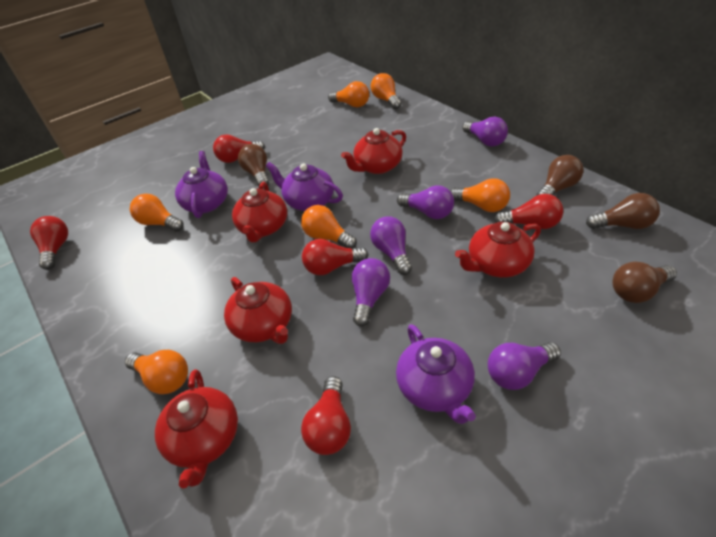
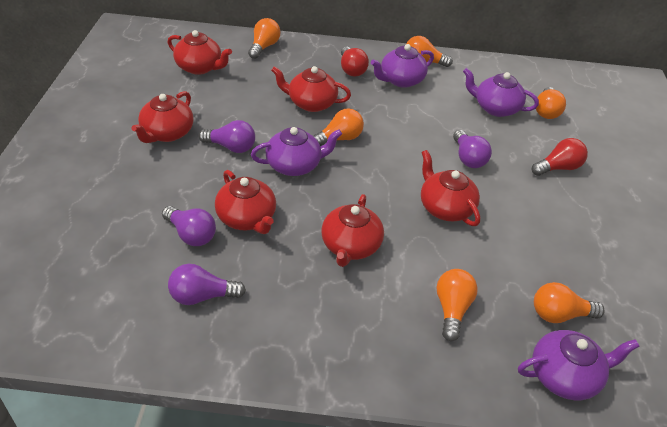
brown light bulb: 4 -> 0
purple light bulb: 5 -> 4
purple teapot: 3 -> 4
red light bulb: 5 -> 2
red teapot: 5 -> 6

